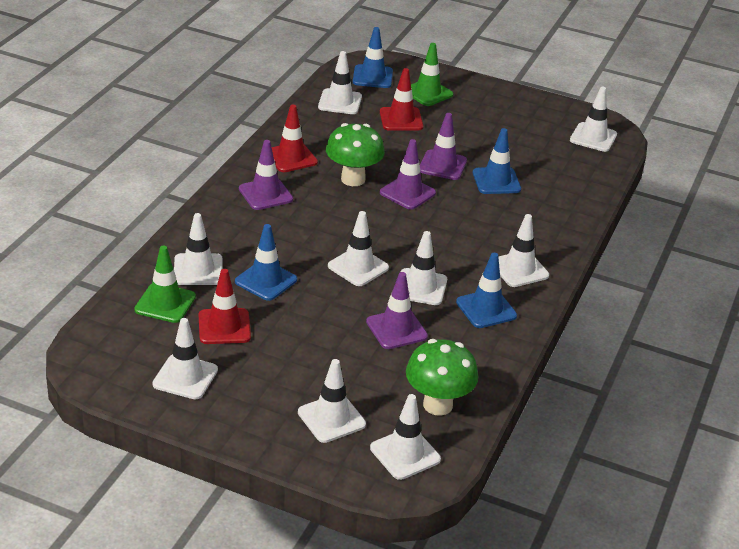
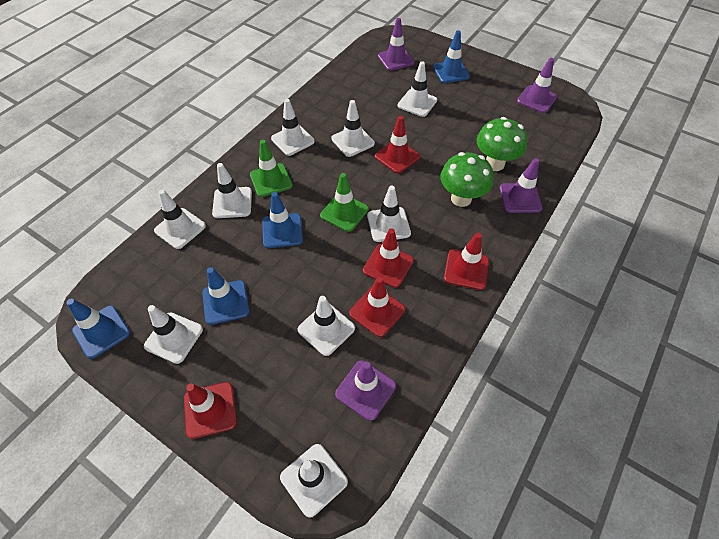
red traffic cone: 3 -> 5

